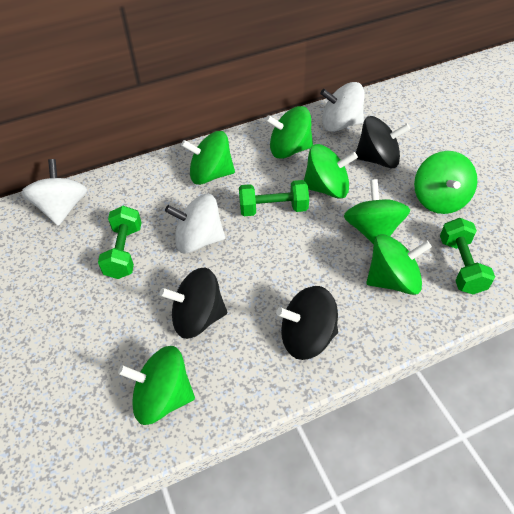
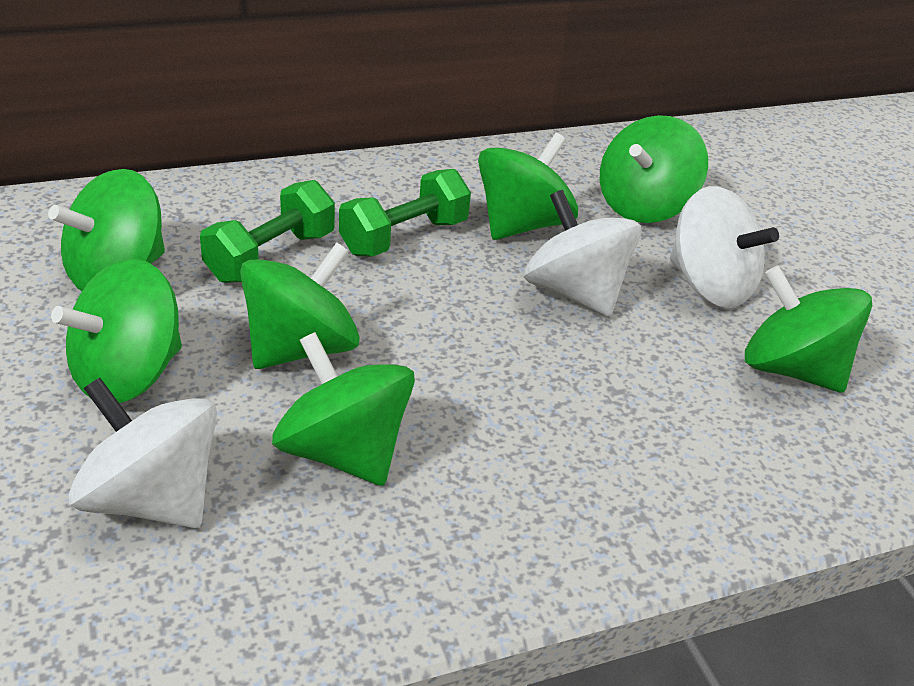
black spinning top: 3 -> 0
green dumbbell: 3 -> 2

